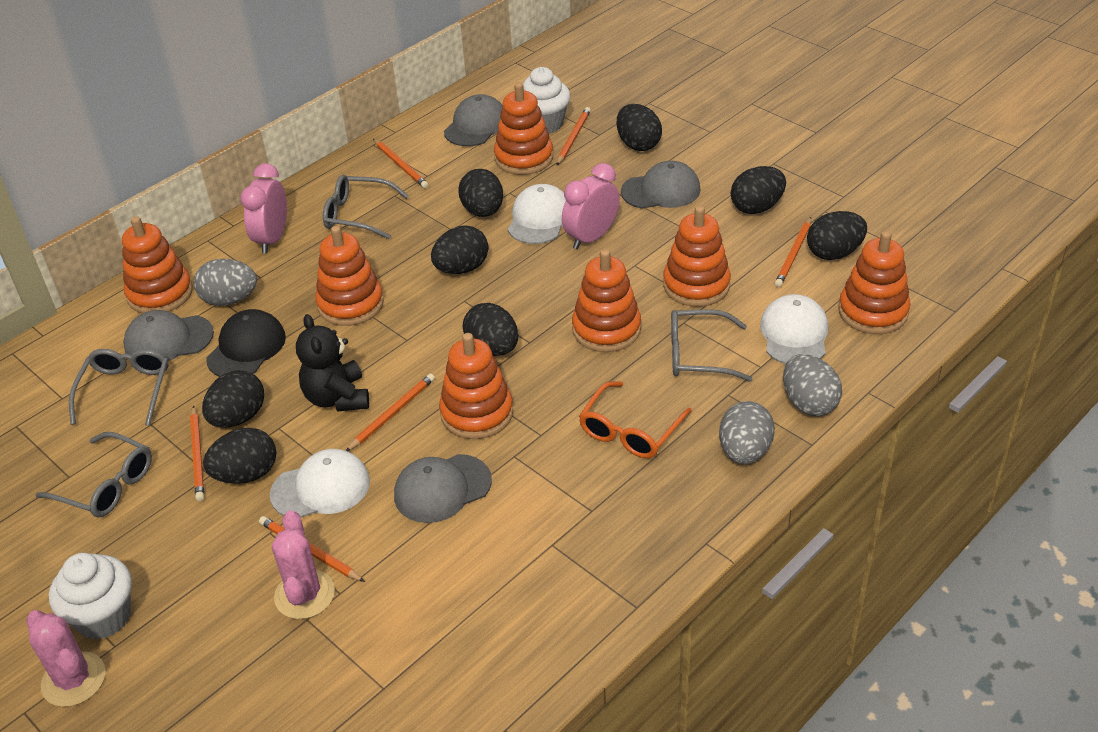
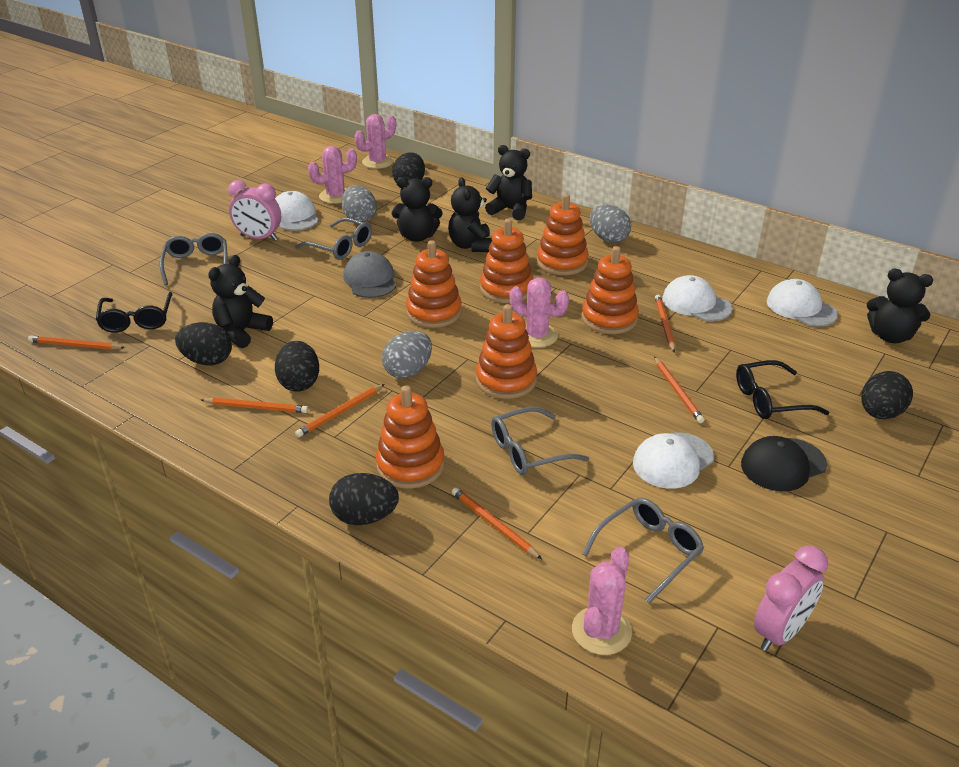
black egg: 8 -> 5
black glasses: 0 -> 2
black teddy bear: 1 -> 5
grey cap: 4 -> 1
orange glasses: 1 -> 0
orange stacking toy: 7 -> 6
pink cactus: 2 -> 4
white cap: 3 -> 4
white cupcake: 2 -> 0

